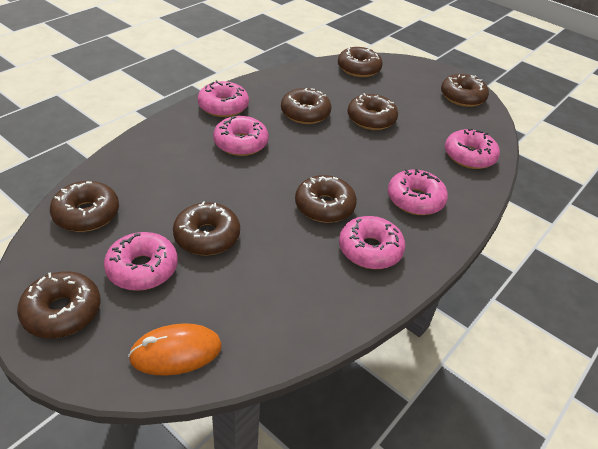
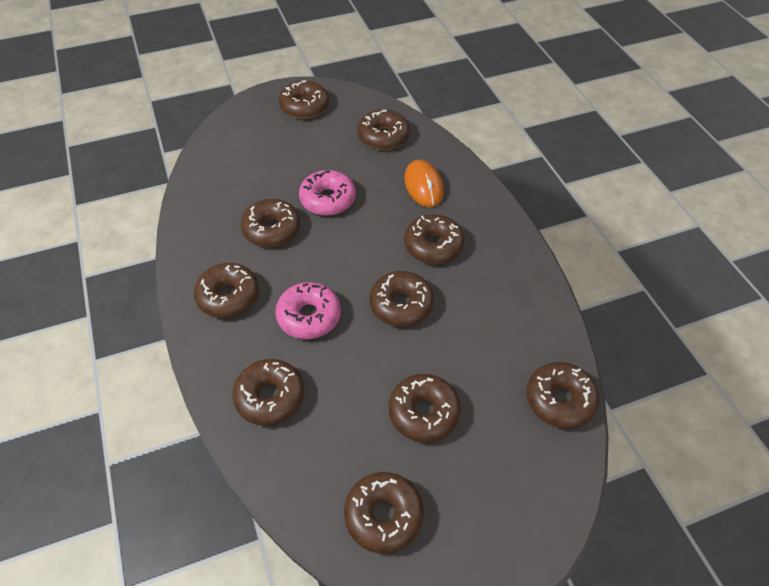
brown donut: 8 -> 10
pink donut: 6 -> 2

